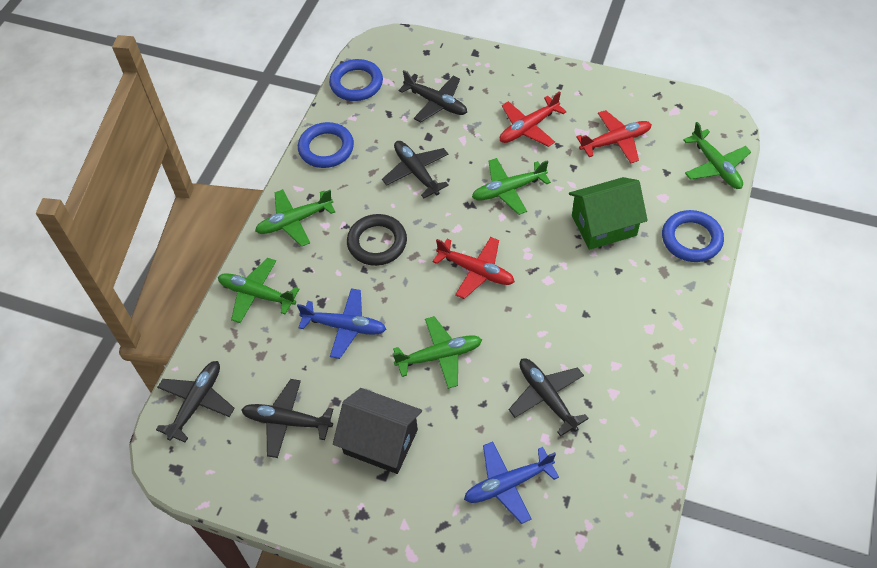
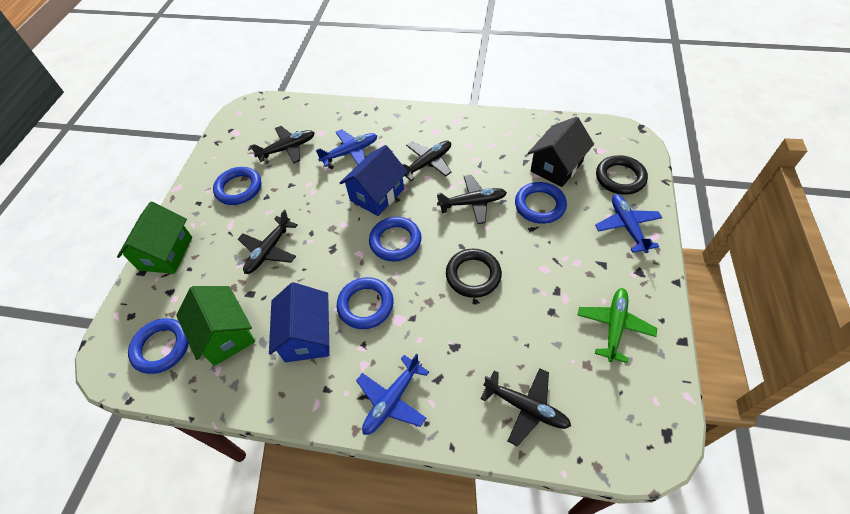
black ring: 1 -> 2
blue house: 0 -> 2
blue plane: 2 -> 3
blue ring: 3 -> 5
green house: 1 -> 2
green plane: 5 -> 1
red plane: 3 -> 0

